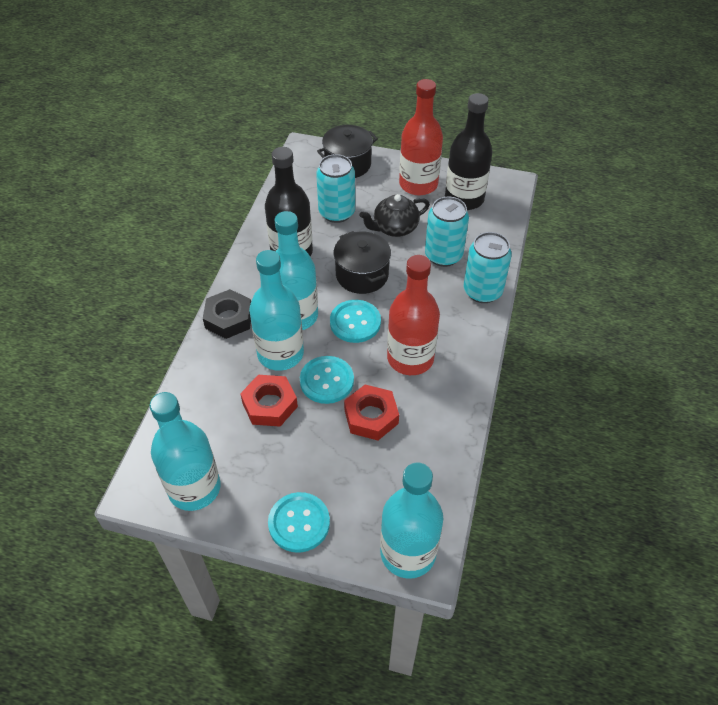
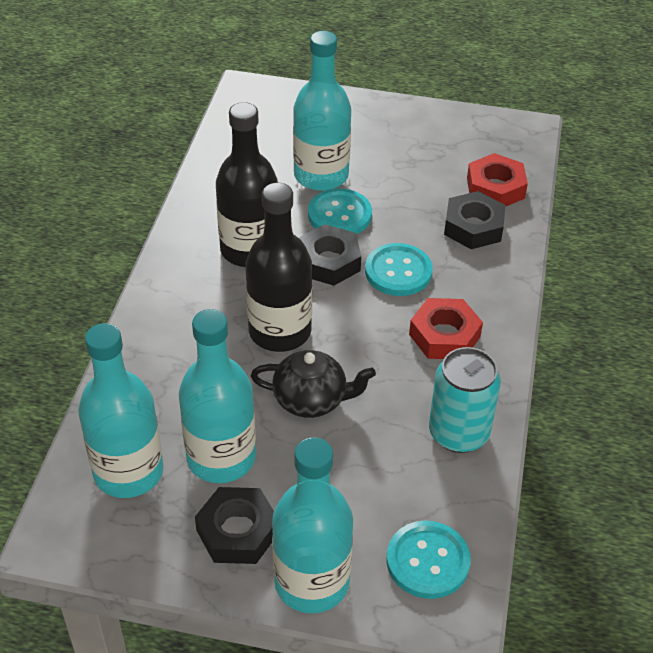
black nut: 1 -> 3
black pot: 2 -> 0
red bottle: 2 -> 0
turquoise can: 3 -> 1

